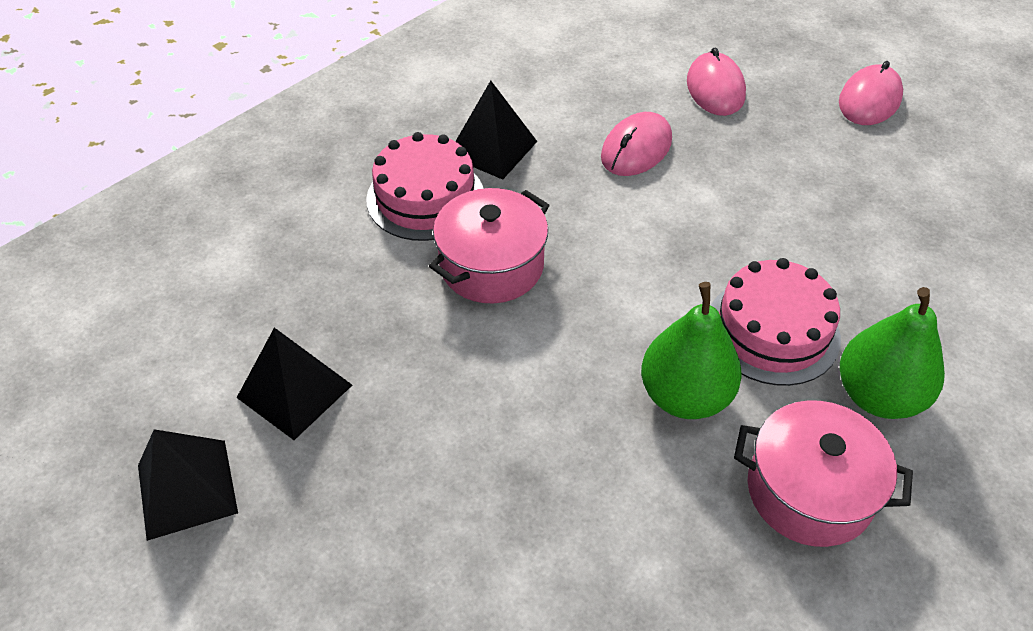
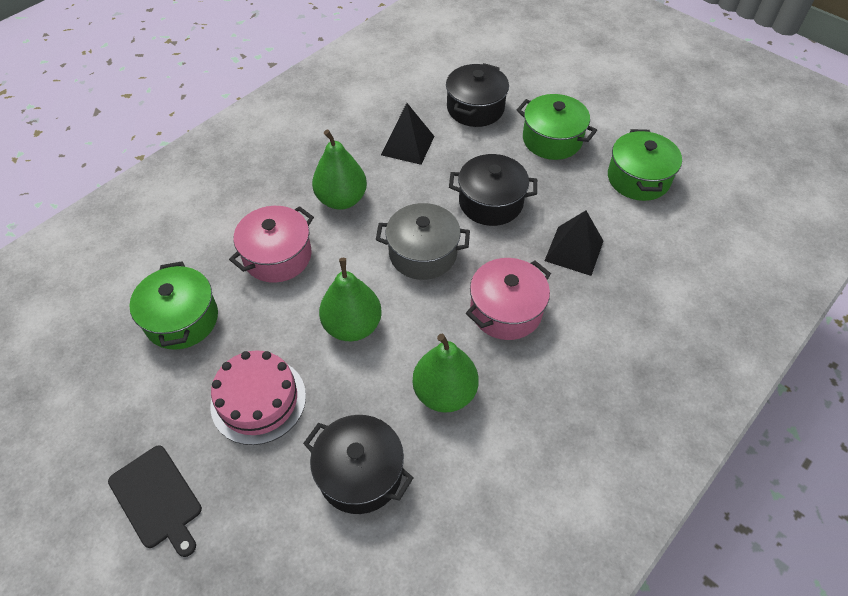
black cutting board: 0 -> 1
black pot: 0 -> 3
black pyramid: 3 -> 2
green pear: 2 -> 3
green pot: 0 -> 3
grey pot: 0 -> 1
pink cake: 2 -> 1
pink mouse: 3 -> 0

